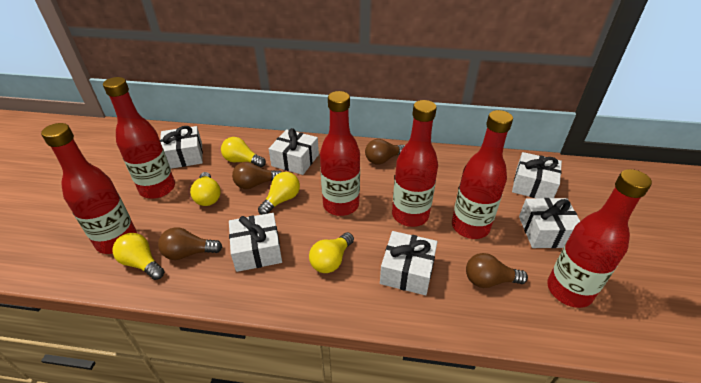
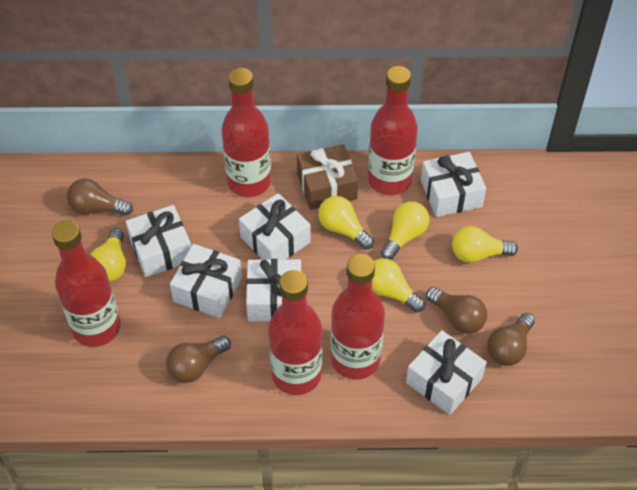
brown gift: 0 -> 1
red bottle: 6 -> 5

